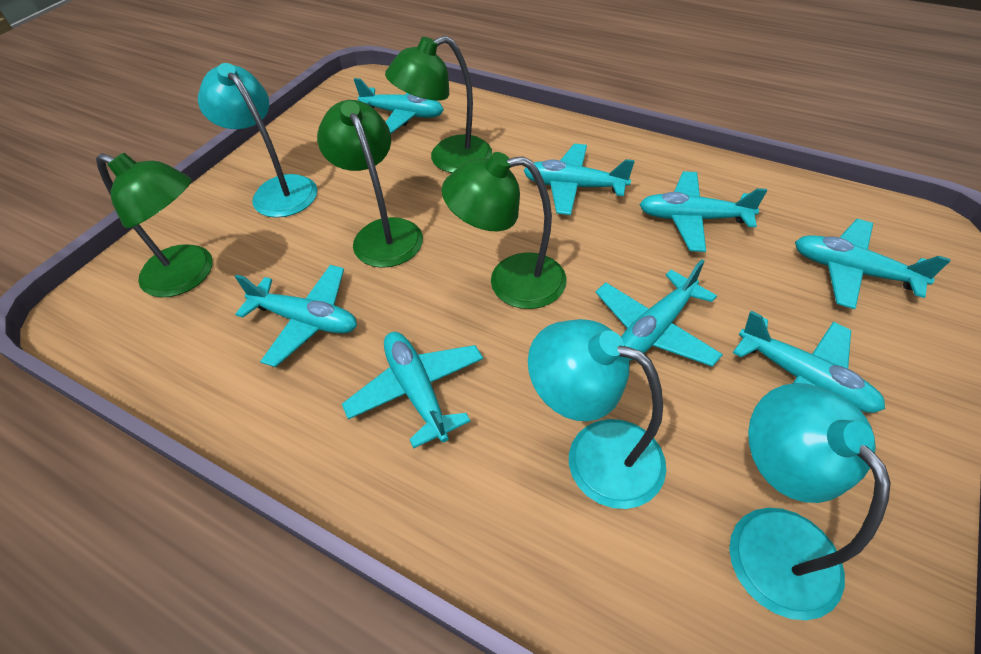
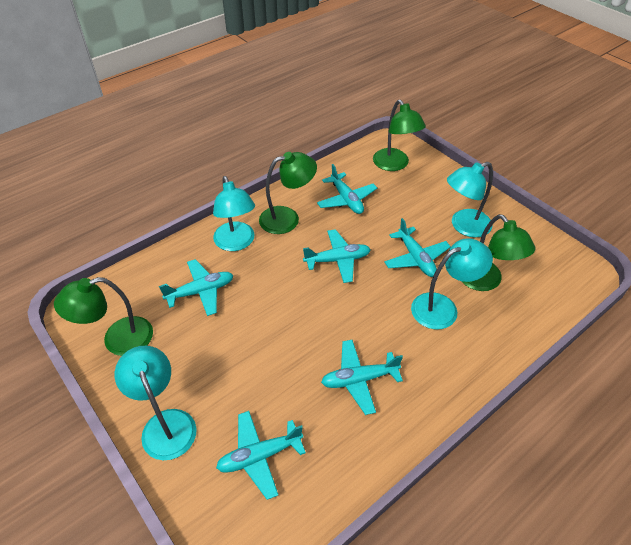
turquoise lamp: 3 -> 4
turquoise plane: 8 -> 6

